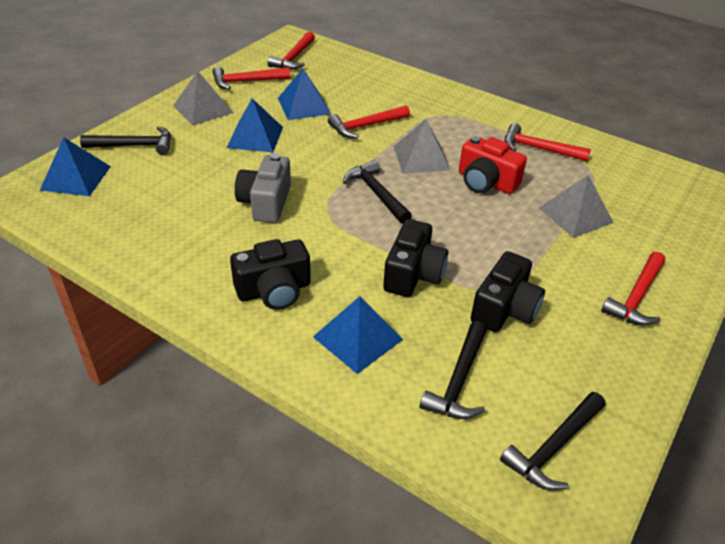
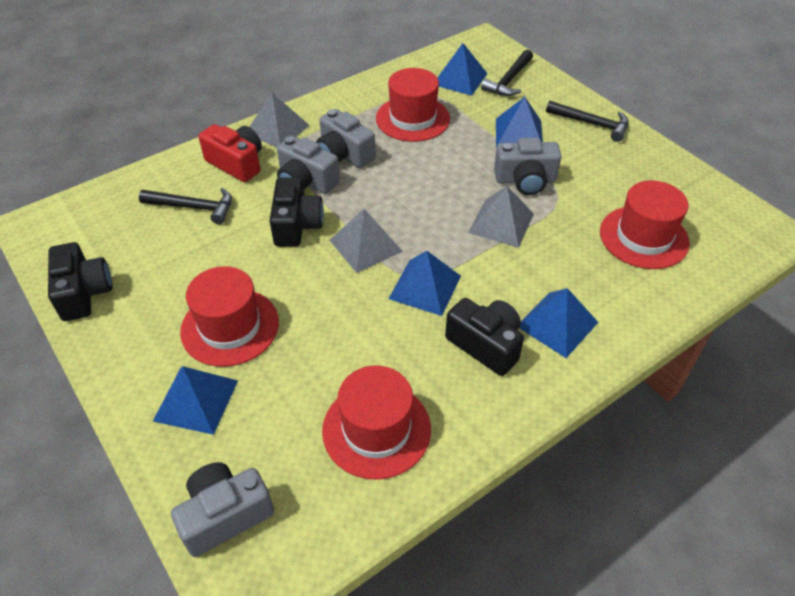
black hammer: 4 -> 3
blue pyramid: 4 -> 5
grey camera: 1 -> 4
red hammer: 5 -> 0
red hat: 0 -> 4

